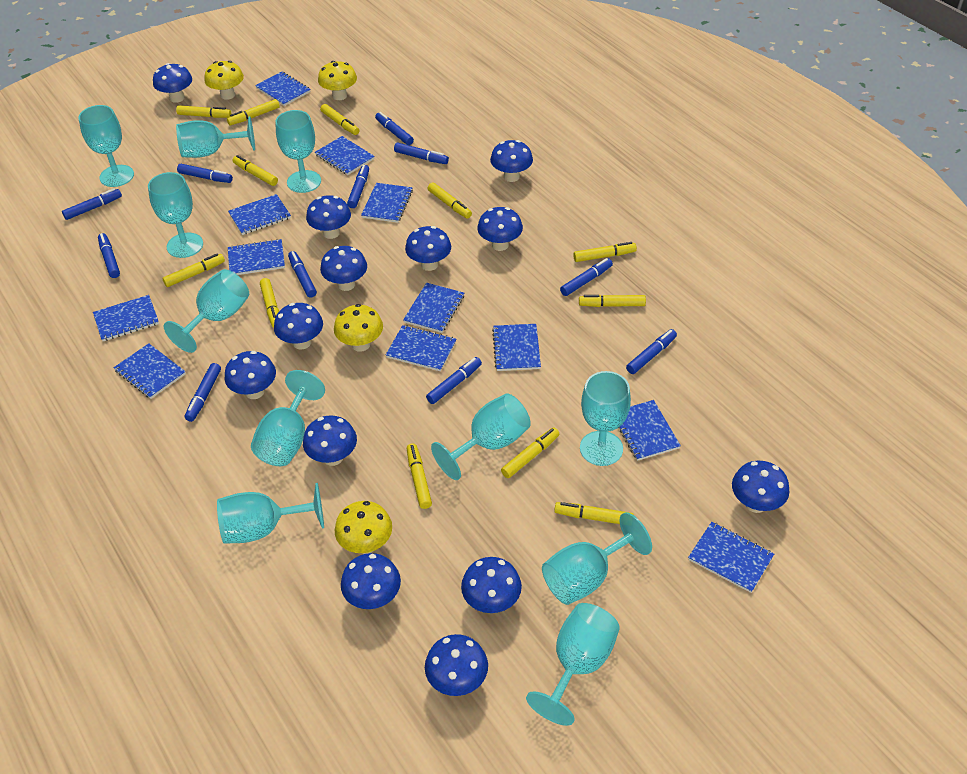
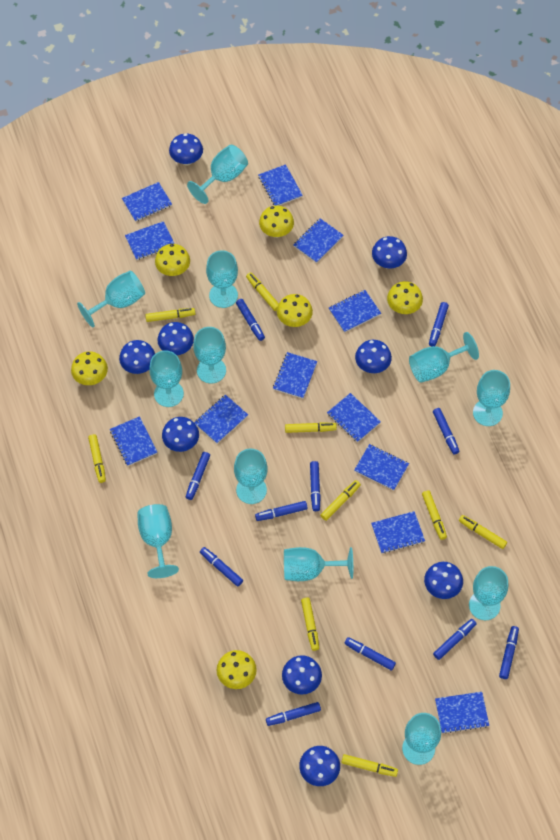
blue mushroom: 13 -> 9
turquoise goblet: 11 -> 12
yellow marker: 12 -> 9
yellow mushroom: 4 -> 6

